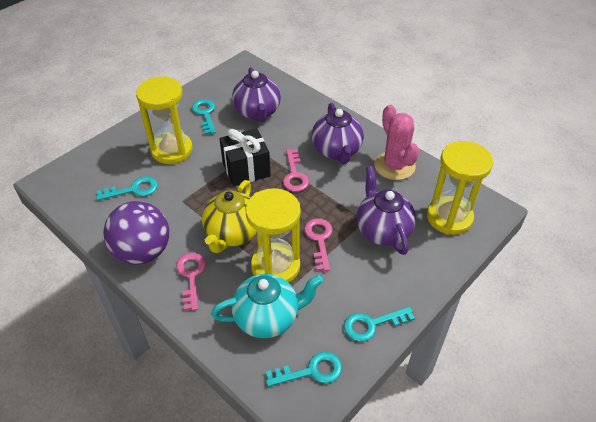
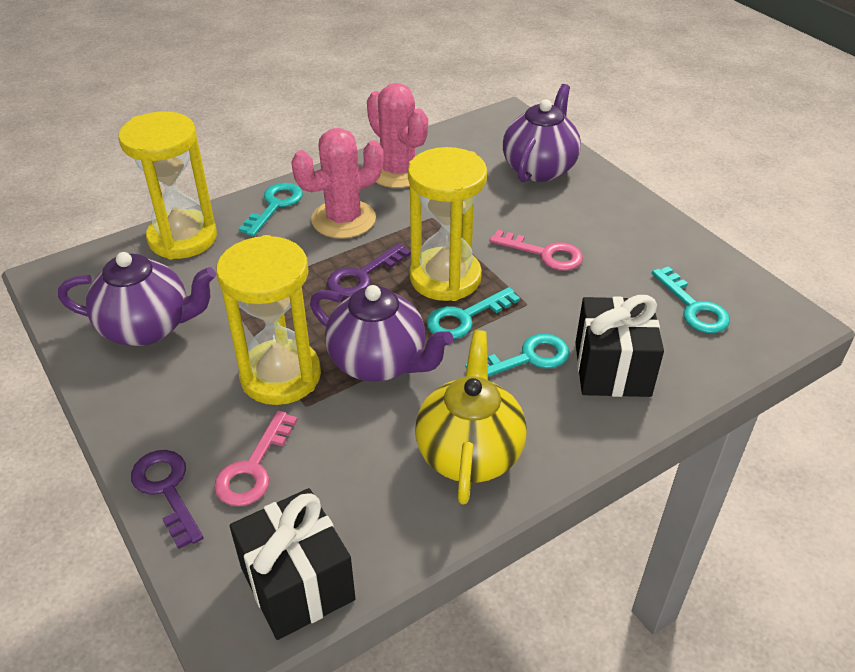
black gift: 1 -> 2
pink cactus: 1 -> 2
pink key: 3 -> 2
purple ball: 1 -> 0
purple key: 0 -> 2
turquoise teapot: 1 -> 0

